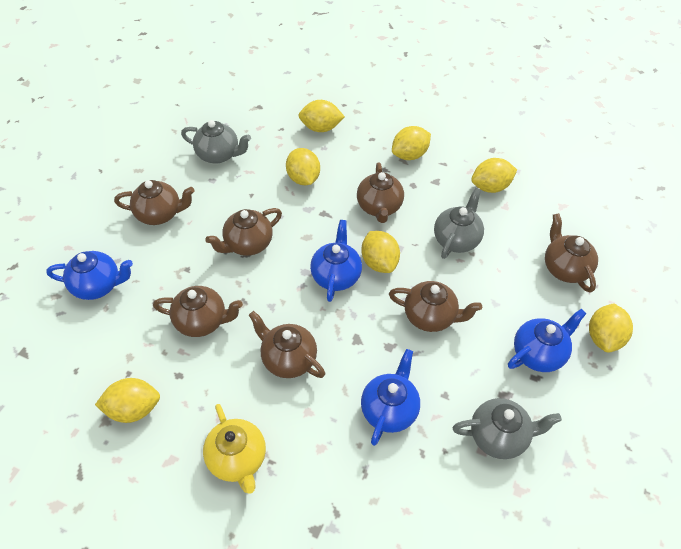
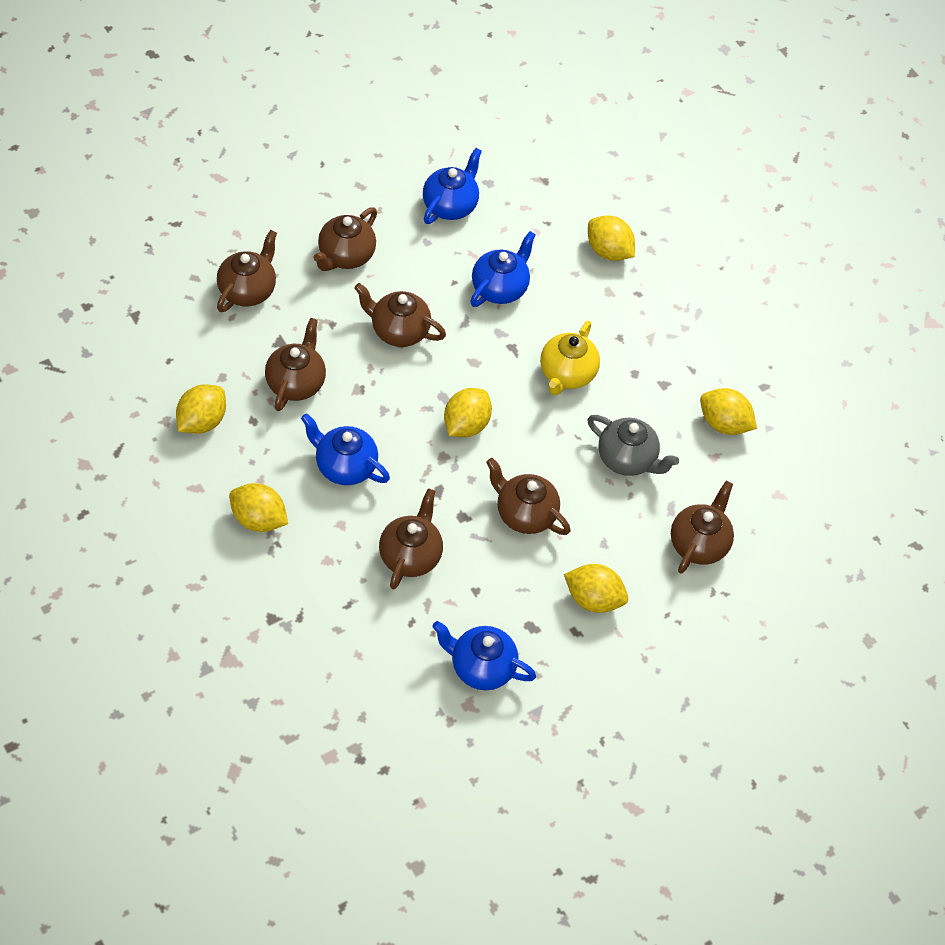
grey teapot: 3 -> 1
yellow lemon: 7 -> 6

